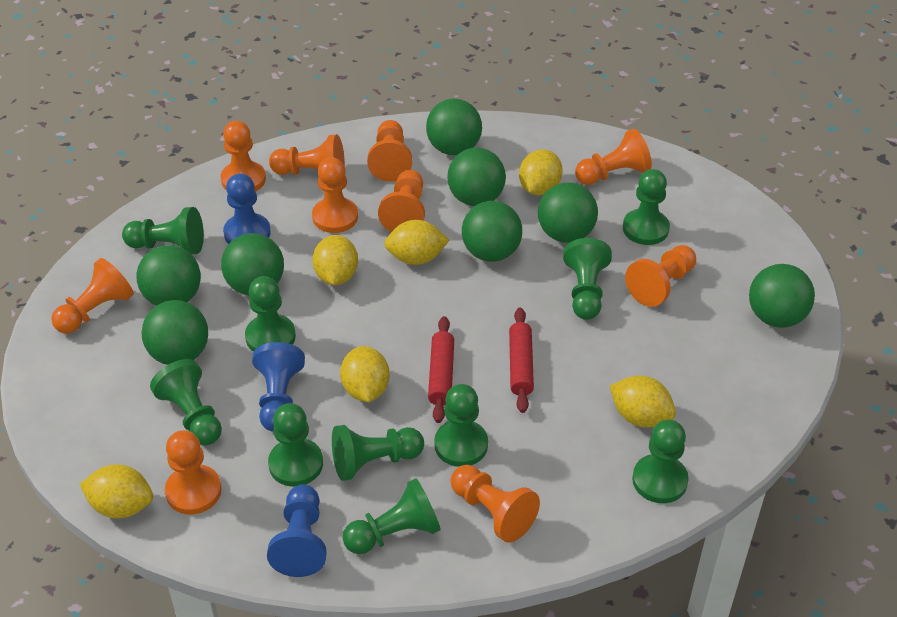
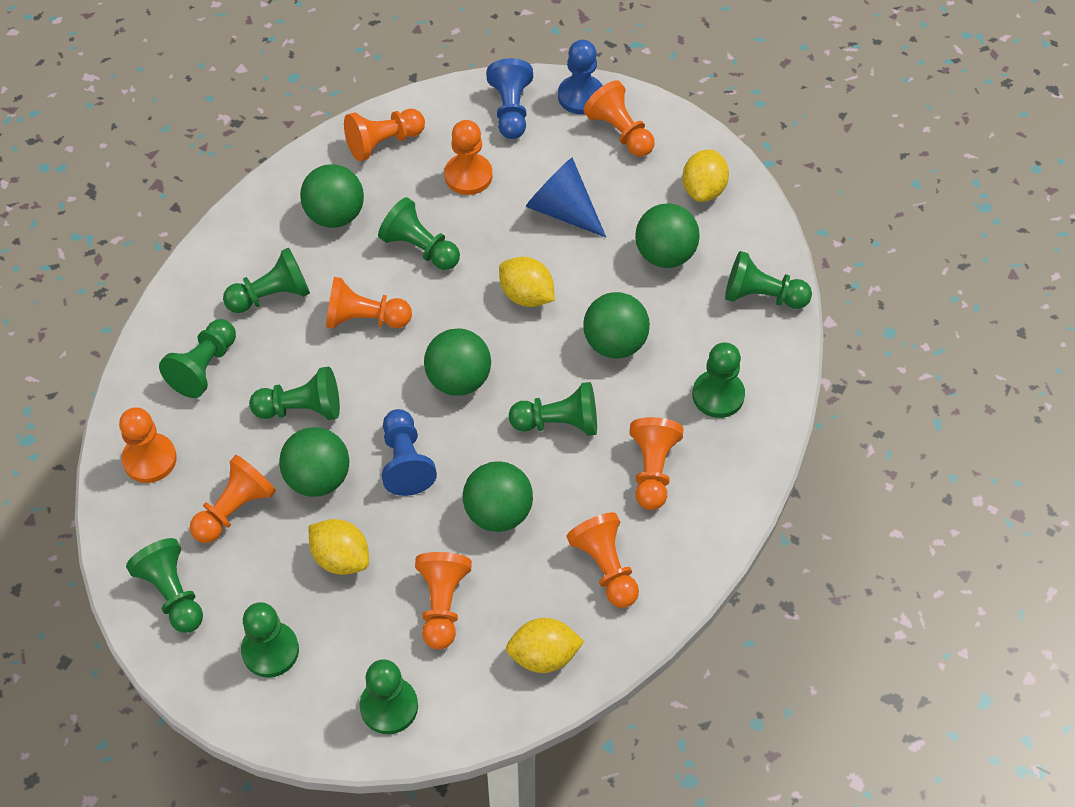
blue cone: 0 -> 1
green ball: 8 -> 6
orange pawn: 10 -> 9
red rolling pin: 2 -> 0
yellow lemon: 6 -> 4

